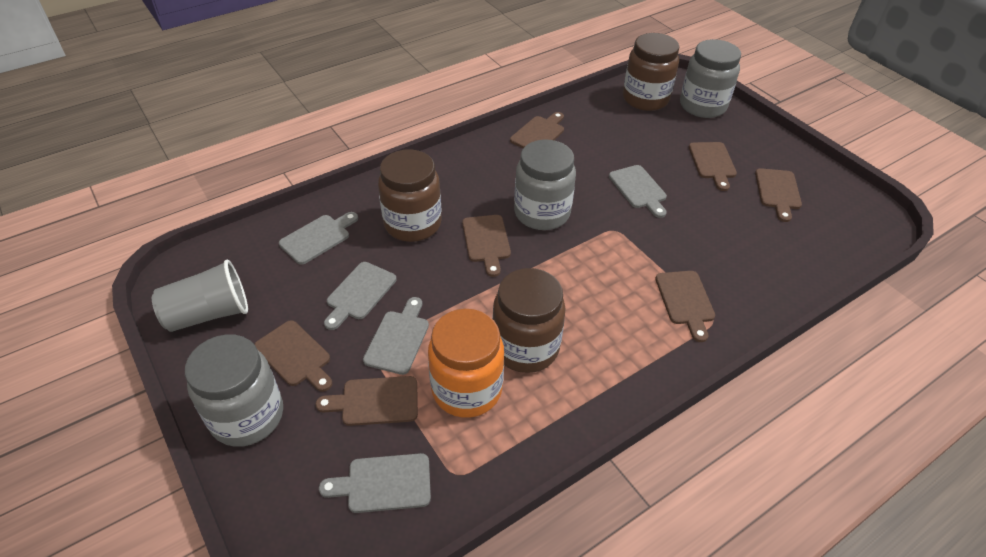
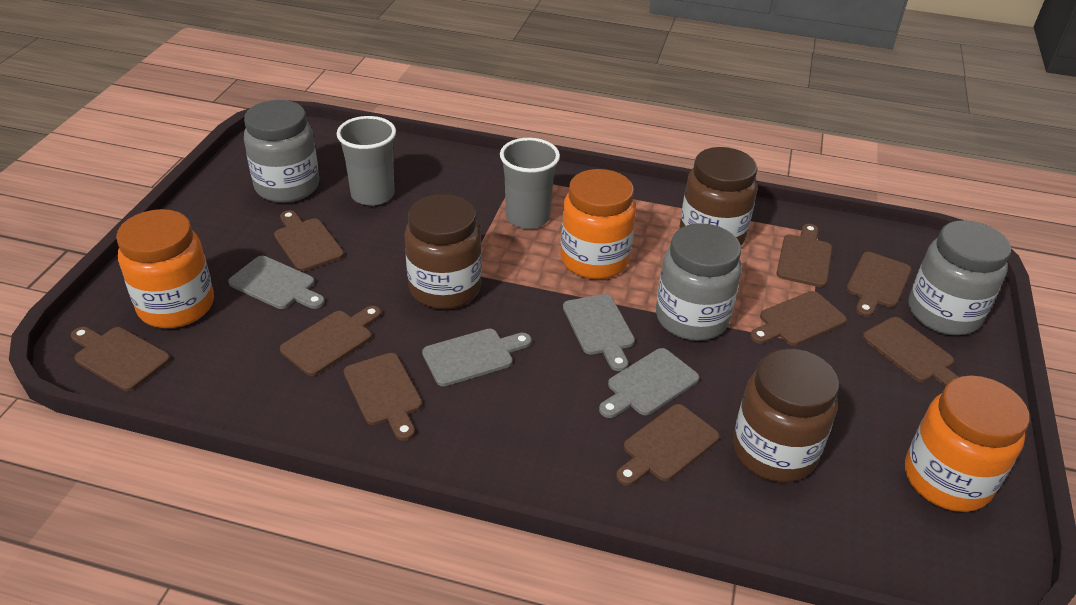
brown cutting board: 7 -> 9
grey cup: 1 -> 2
grey cutting board: 5 -> 4
orange jar: 1 -> 3

